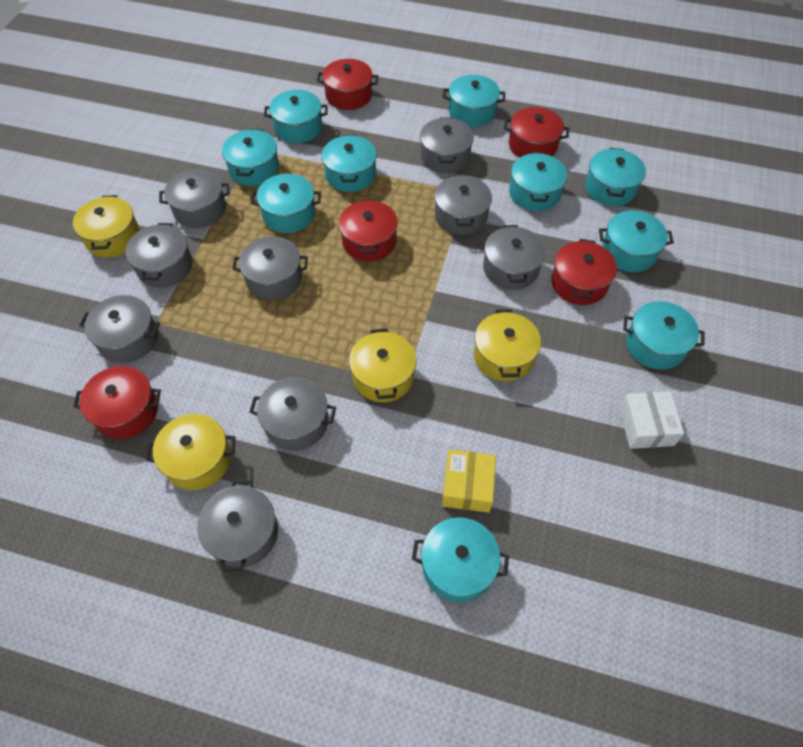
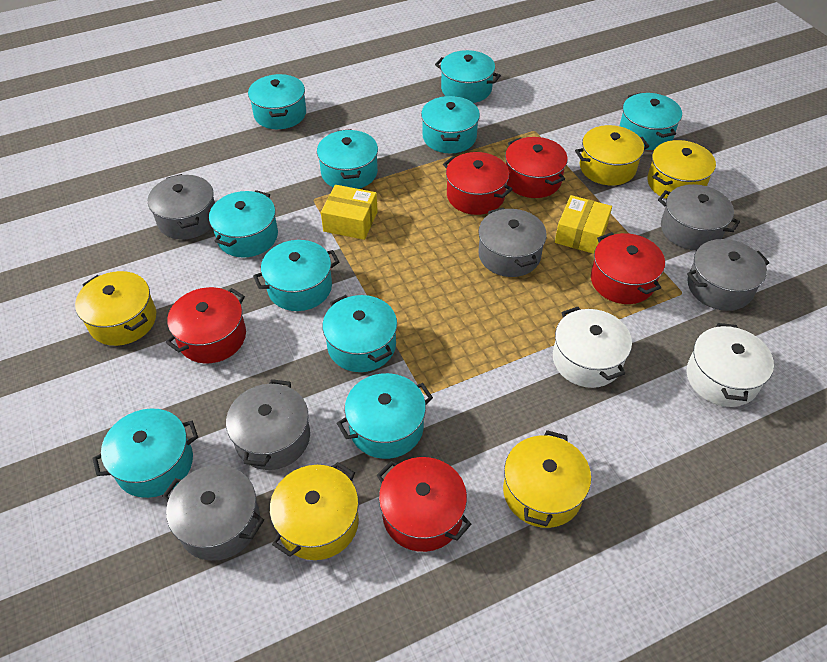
grey pot: 9 -> 6
white box: 1 -> 0
white pot: 0 -> 2
yellow box: 1 -> 2
yellow pot: 4 -> 5

